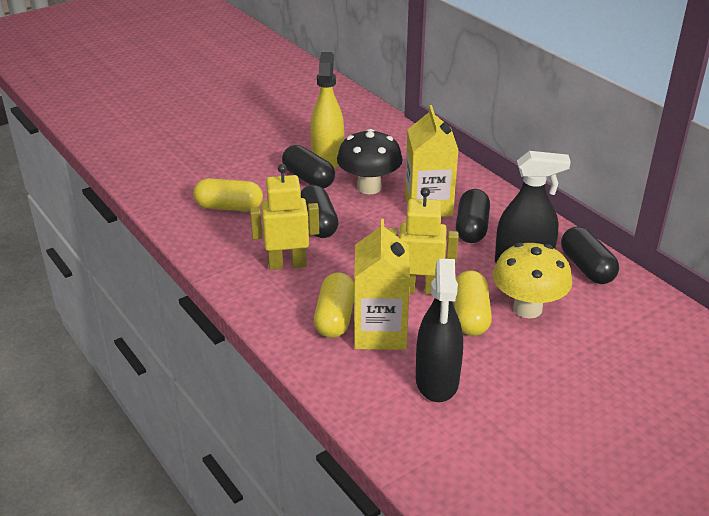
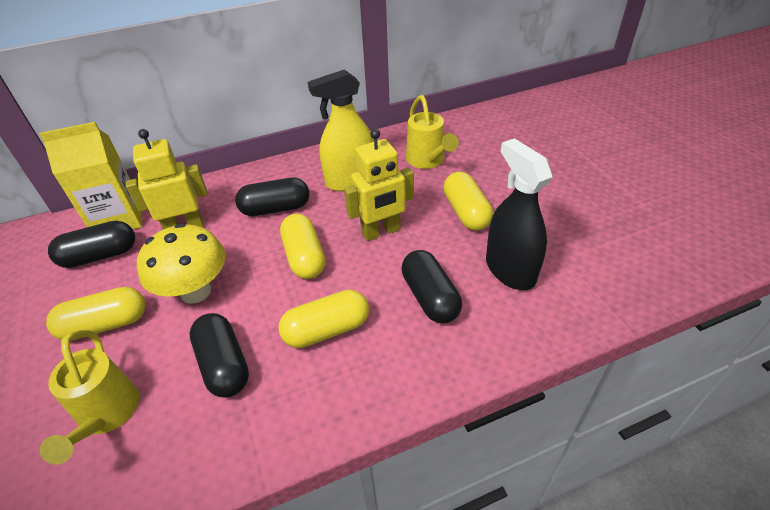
black mushroom: 1 -> 0
black spray bottle: 2 -> 1
yellow capsule: 3 -> 4
yellow carton: 2 -> 1
yellow watering can: 0 -> 2

